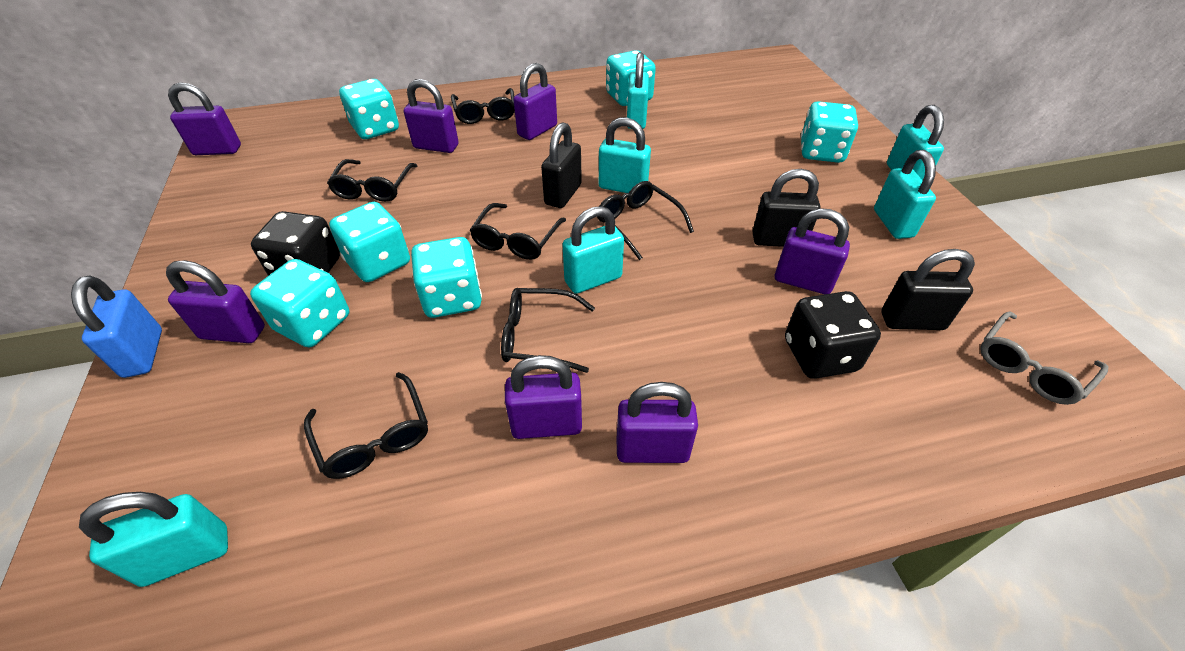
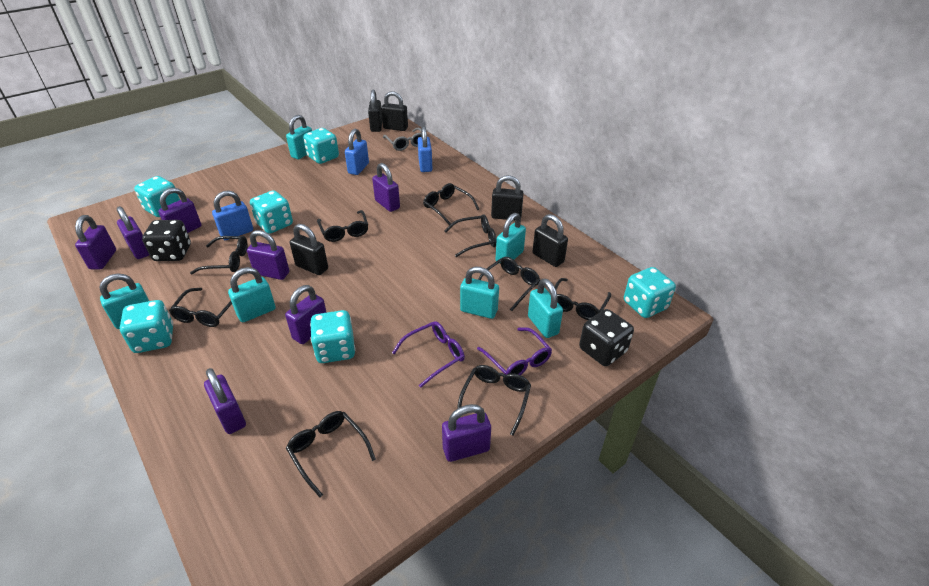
black glasses: 6 -> 9
black padlock: 3 -> 5
blue padlock: 1 -> 3
purple glasses: 0 -> 2
purple padlock: 7 -> 8

